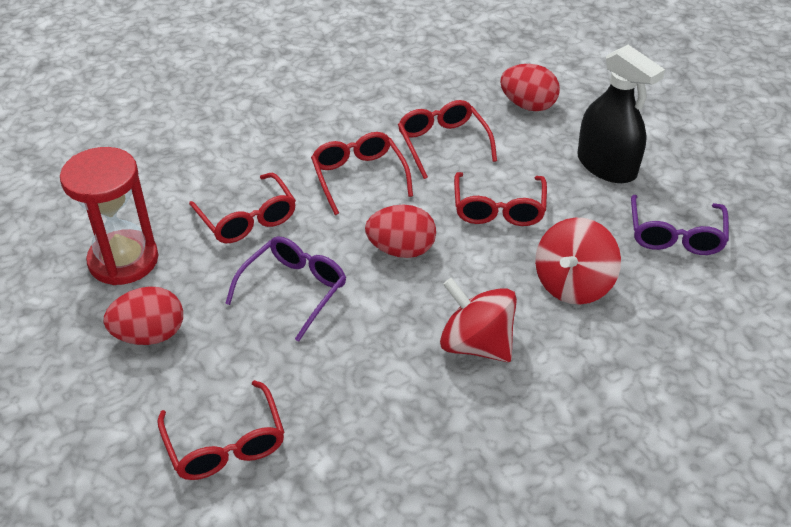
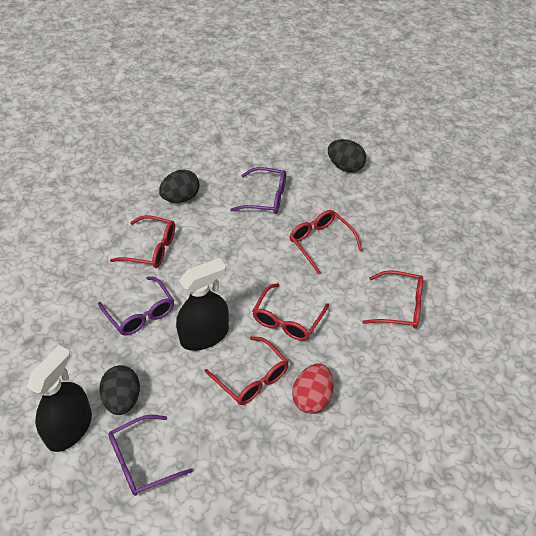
black egg: 0 -> 3
black spray bottle: 1 -> 2
purple glasses: 2 -> 3
red egg: 3 -> 1
red hourglass: 1 -> 0
red spinning top: 2 -> 0

